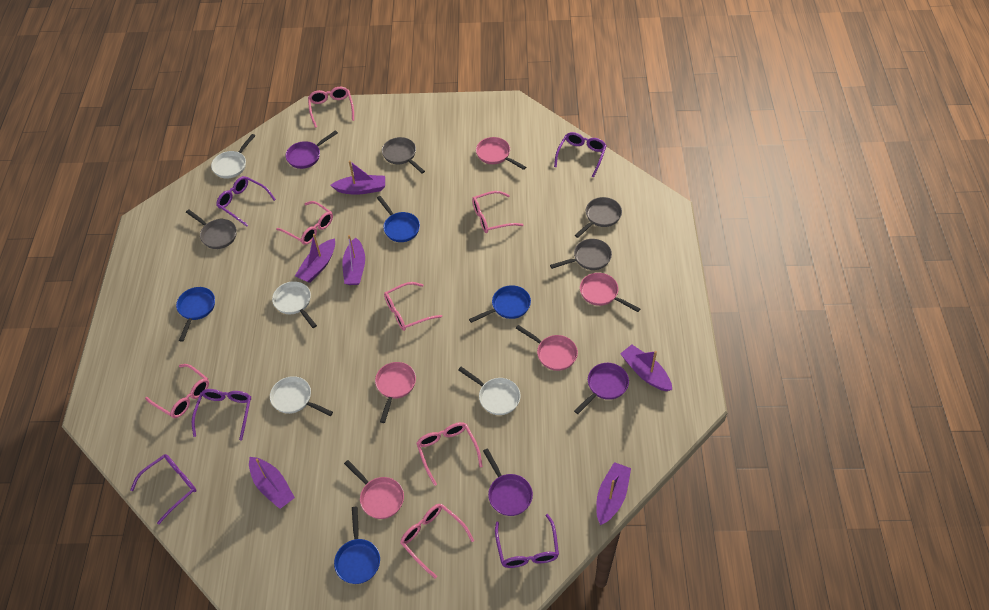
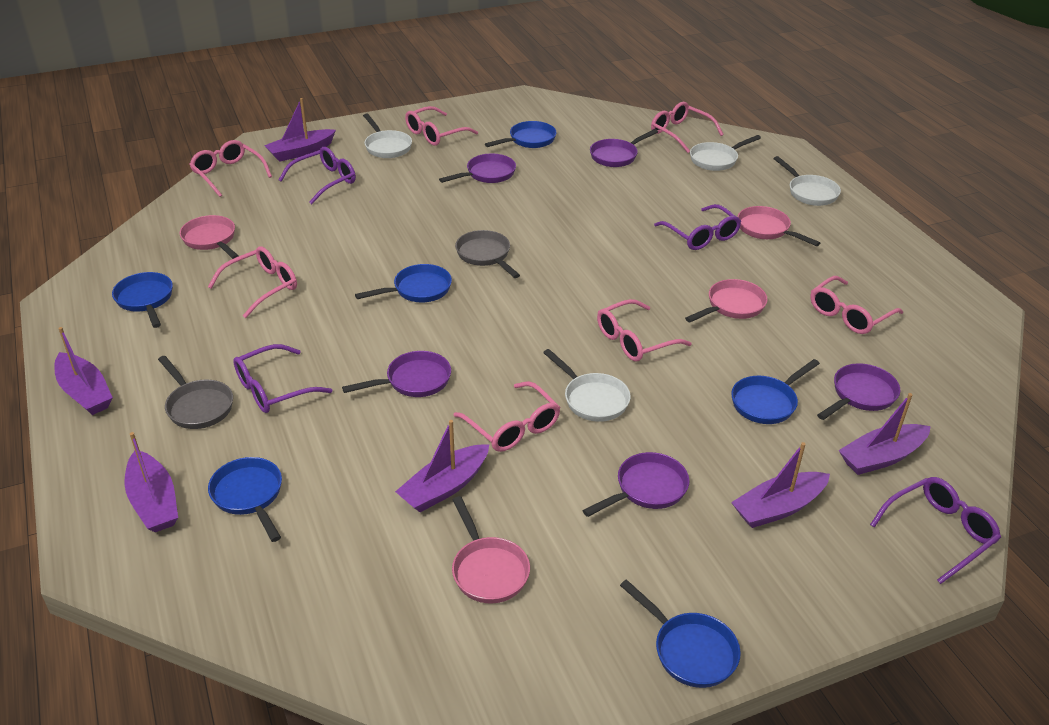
blue pan: 4 -> 6
grey pan: 4 -> 2
pink pan: 5 -> 4
purple glasses: 5 -> 4
purple pan: 3 -> 5

